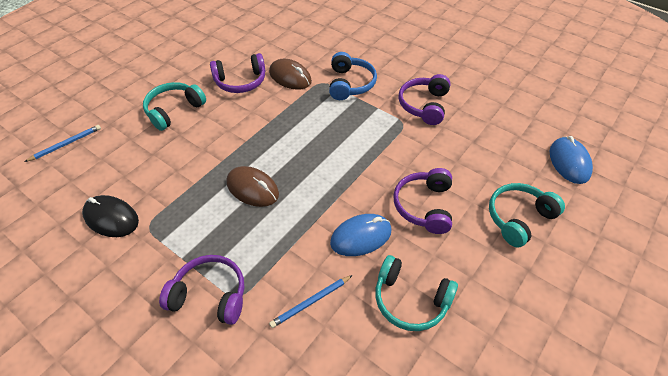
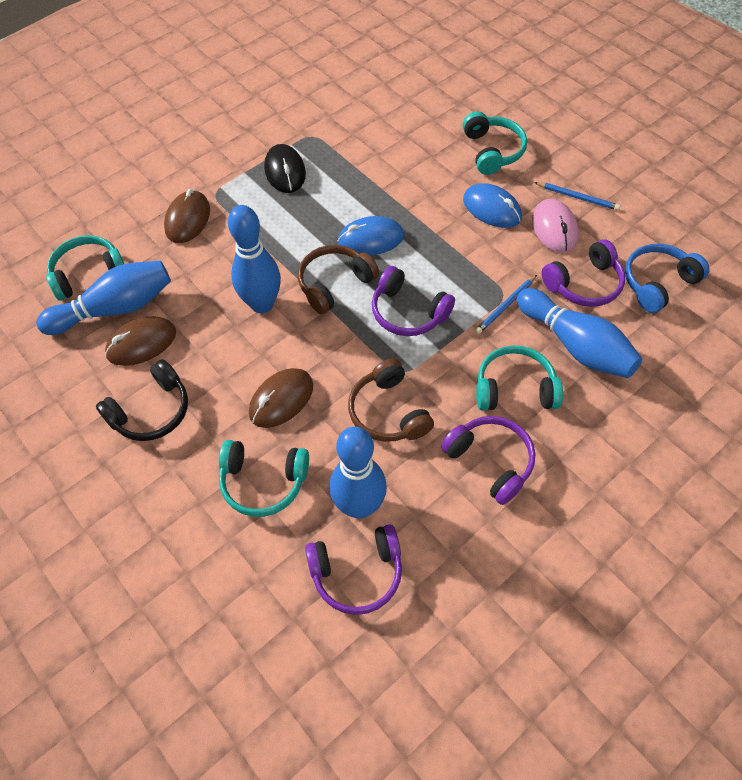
black headphones: 0 -> 1
blue bowling pin: 0 -> 4
brown headphones: 0 -> 2
brown mouse: 2 -> 3
pink mouse: 0 -> 1
turquoise headphones: 3 -> 4

